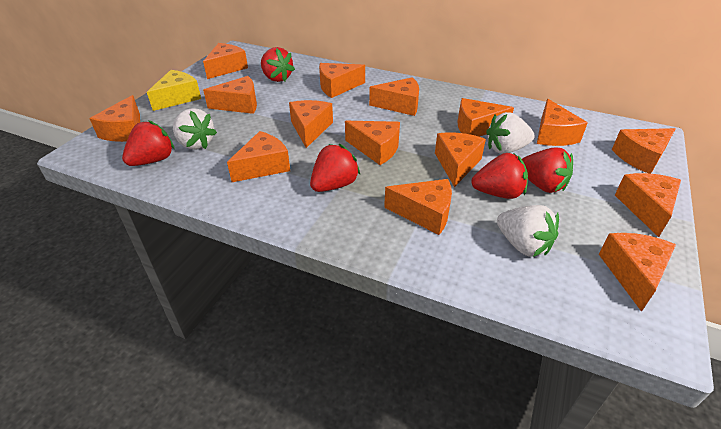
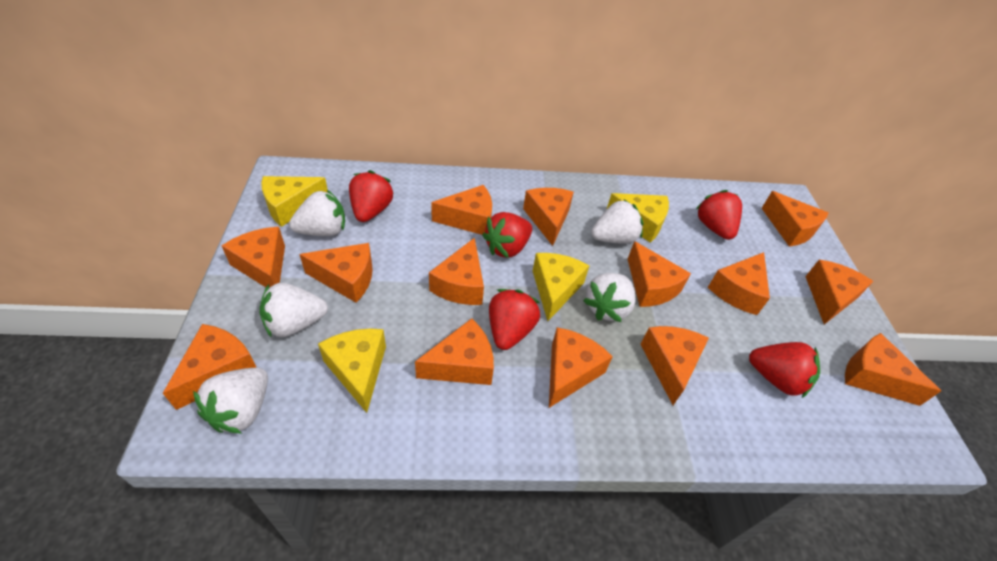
orange cheese: 15 -> 14
white strawberry: 3 -> 5
yellow cheese: 1 -> 4

